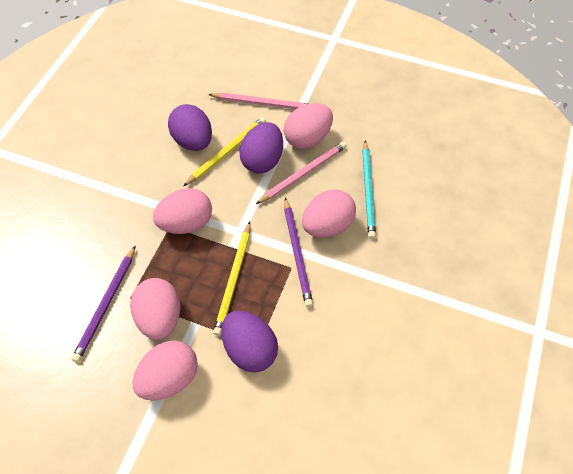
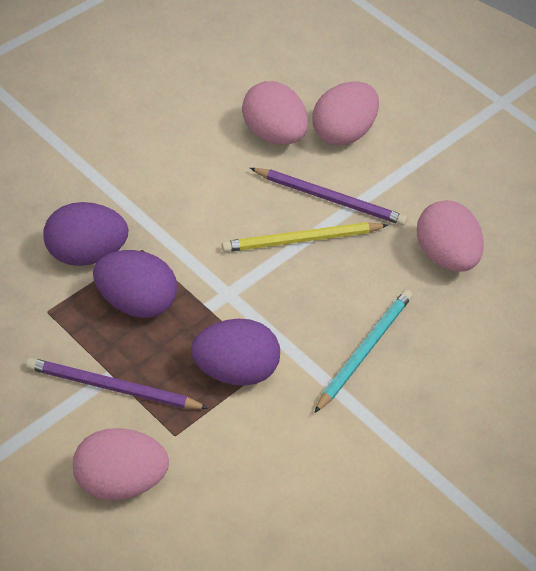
pink egg: 5 -> 4
pink pencil: 2 -> 0
yellow pencil: 2 -> 1

